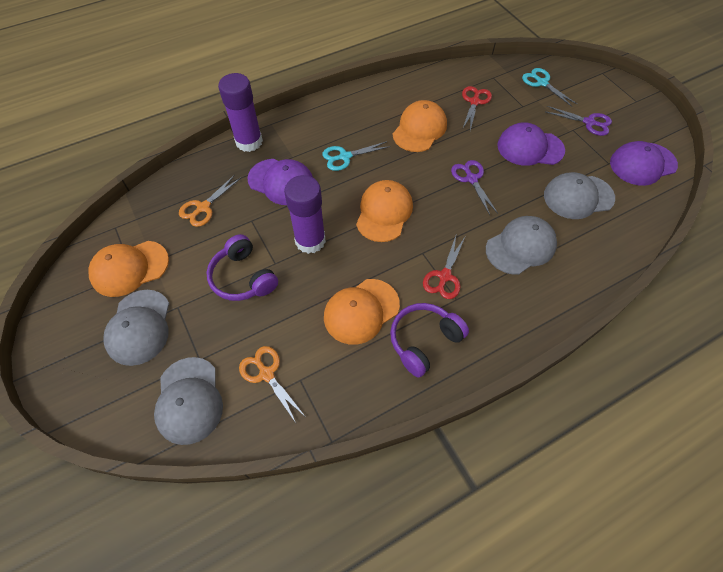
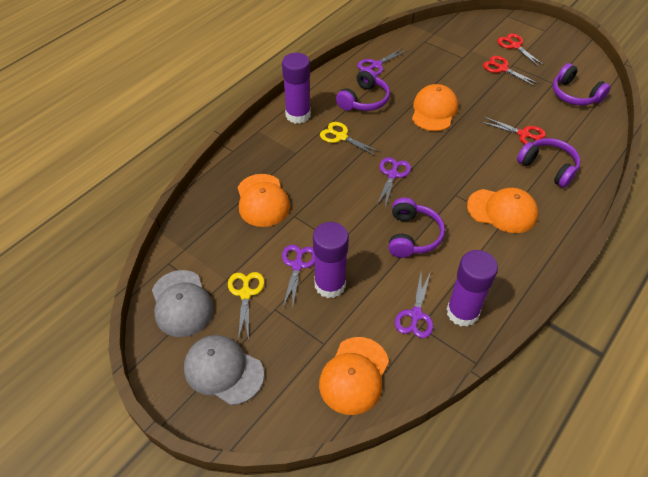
grey cap: 4 -> 2
orange scissors: 2 -> 0
purple cap: 3 -> 0
purple glue stick: 2 -> 3
purple headphones: 2 -> 4
purple scissors: 2 -> 4
red scissors: 2 -> 3
turquoise scissors: 2 -> 0
yellow scissors: 0 -> 2

